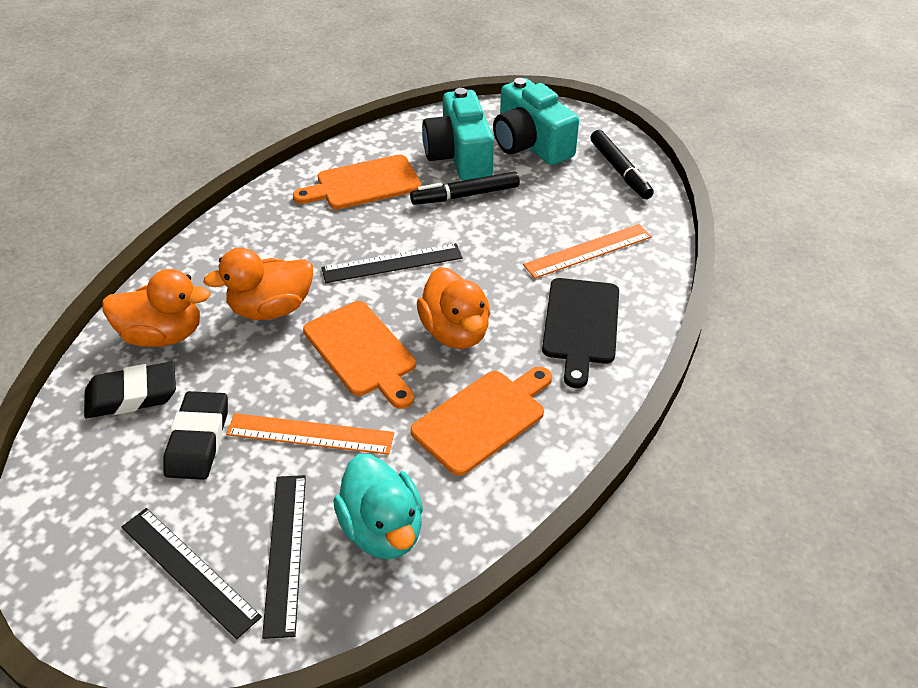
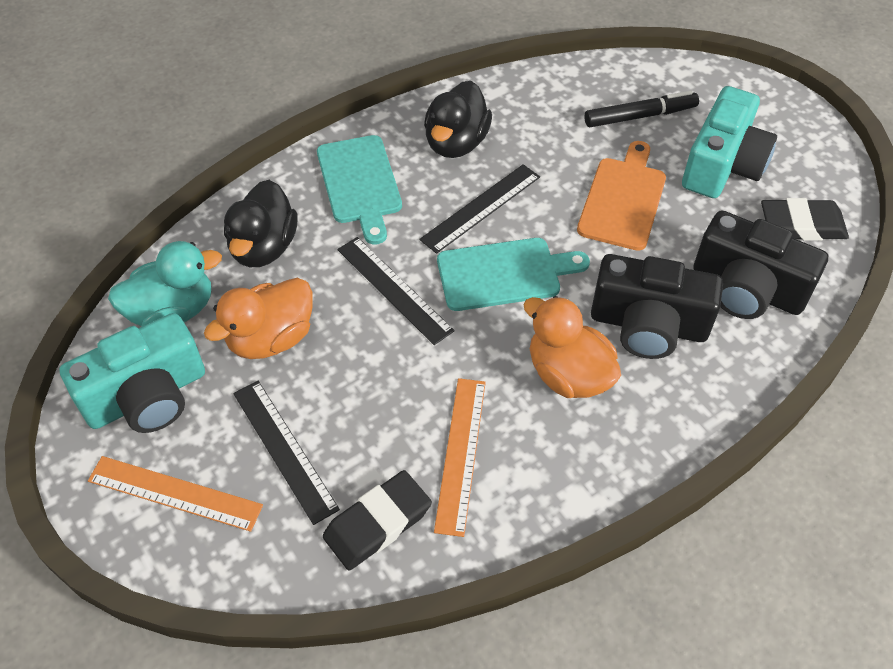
black camera: 0 -> 2
black cutting board: 1 -> 0
black duck: 0 -> 2
black marker: 2 -> 1
orange cutting board: 3 -> 1
orange duck: 3 -> 2
turquoise cutting board: 0 -> 2

